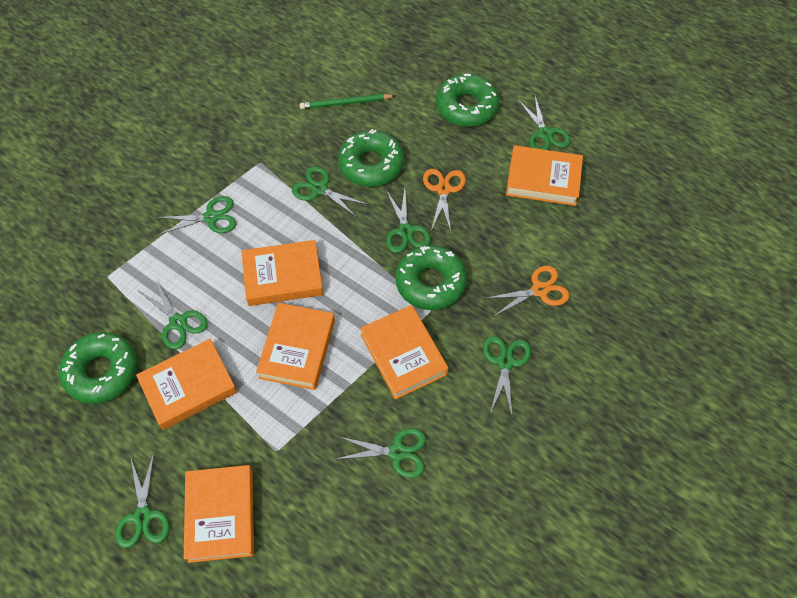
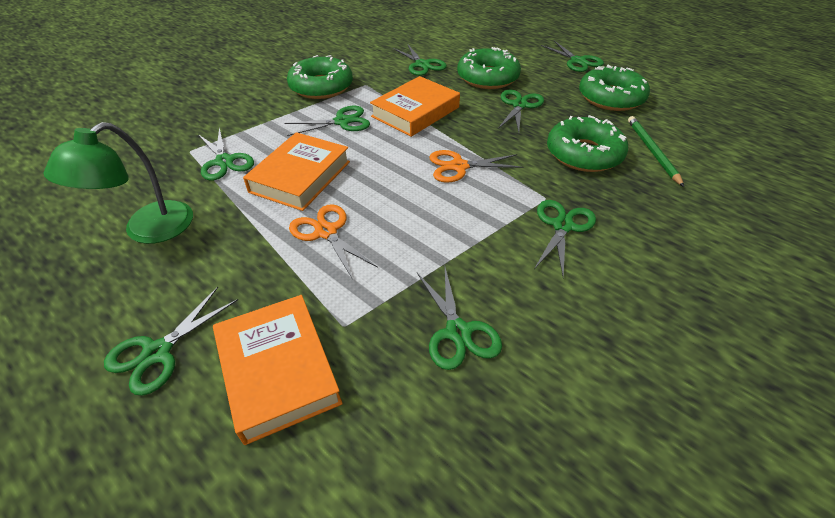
green lamp: 0 -> 1
orange book: 6 -> 3

